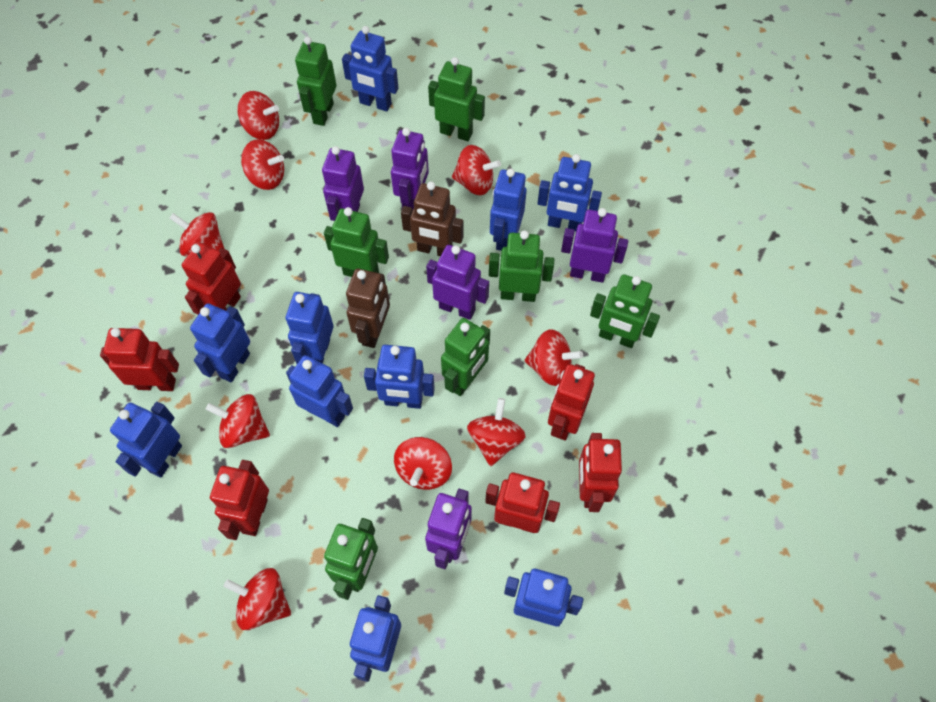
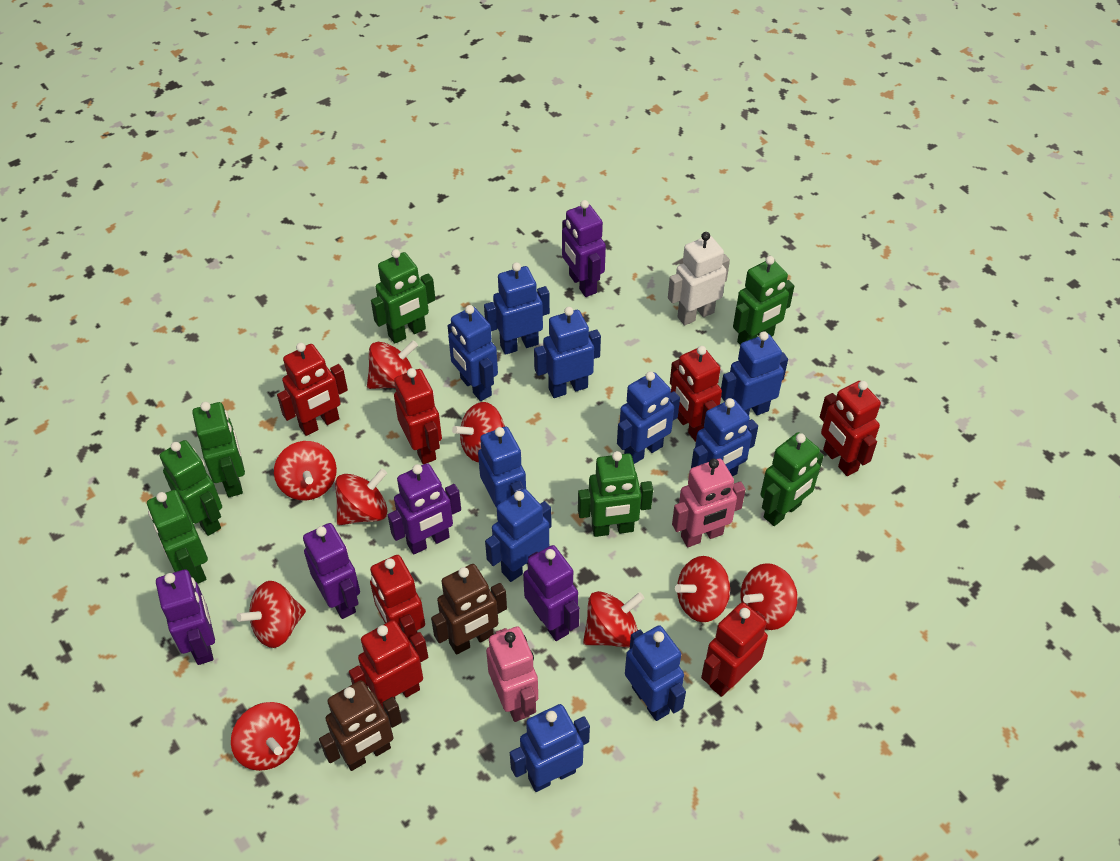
pink robot: 0 -> 2
red robot: 6 -> 7
white robot: 0 -> 1

